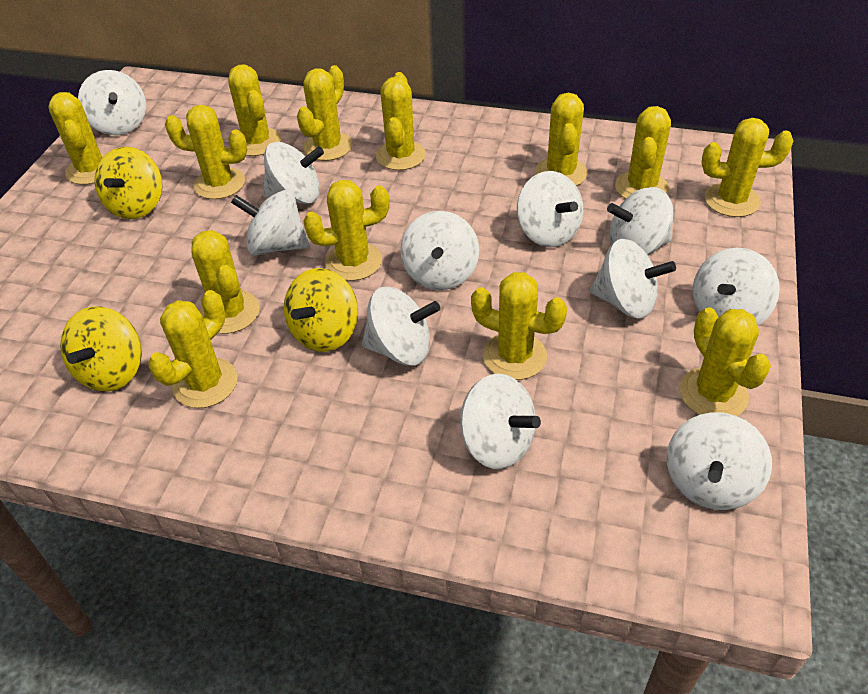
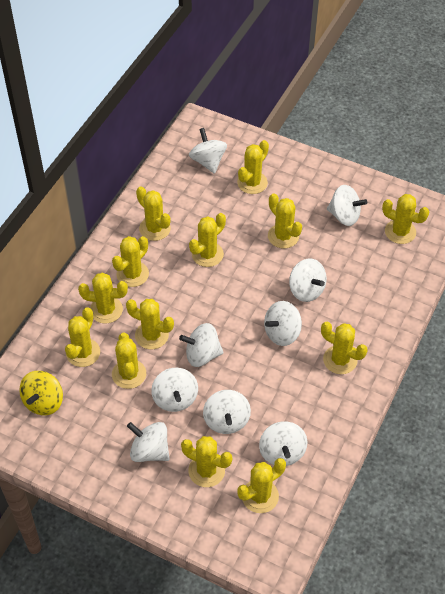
white spinning top: 11 -> 9
yellow spinning top: 3 -> 1

